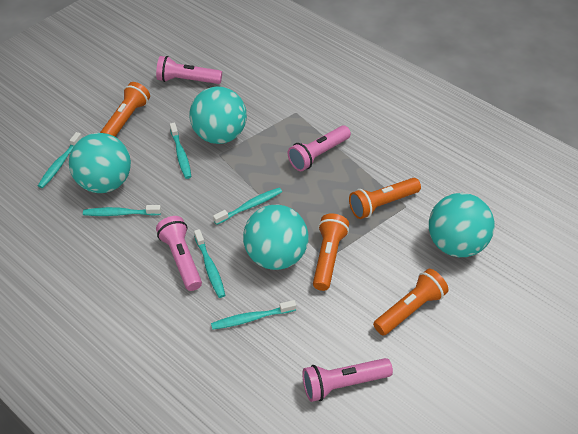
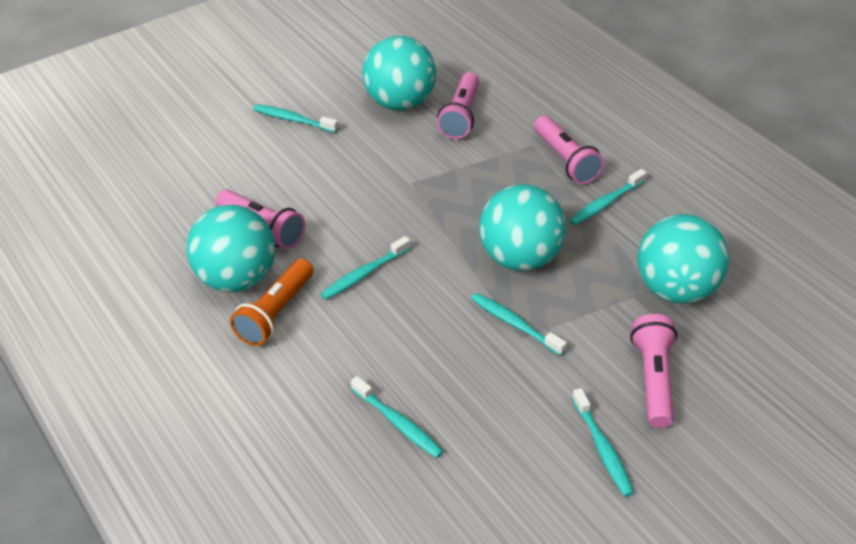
orange flashlight: 4 -> 1

